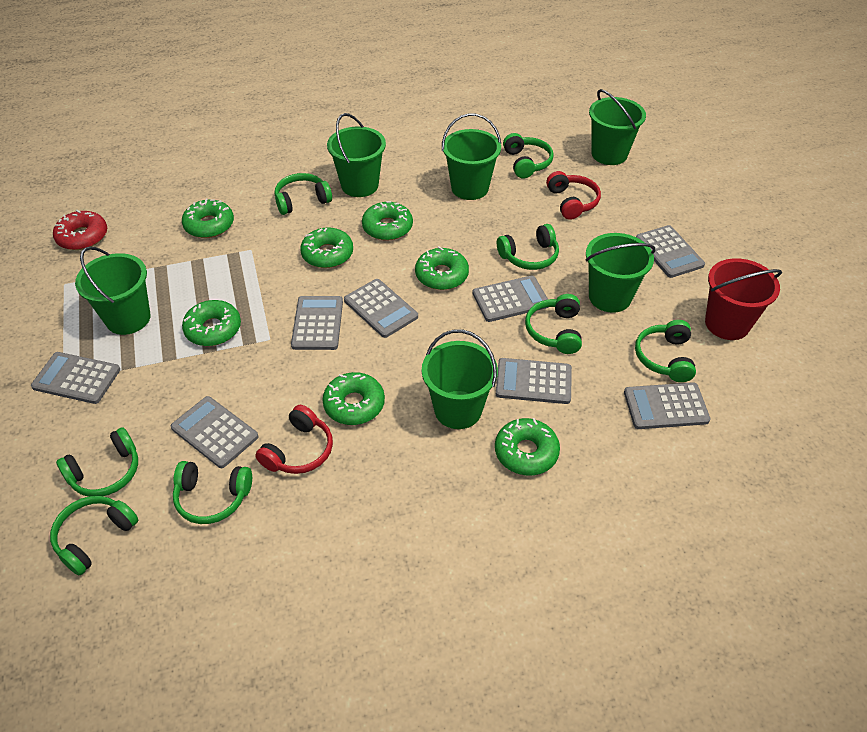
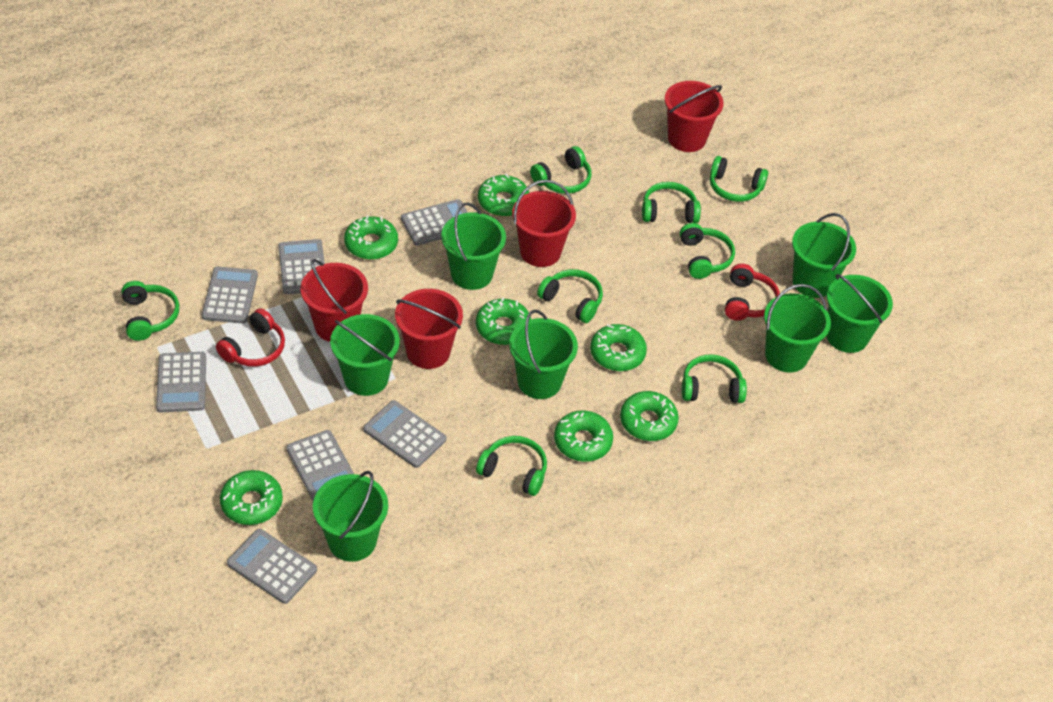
green bucket: 6 -> 7
grey calculator: 8 -> 7
red bucket: 1 -> 4
red donut: 1 -> 0

